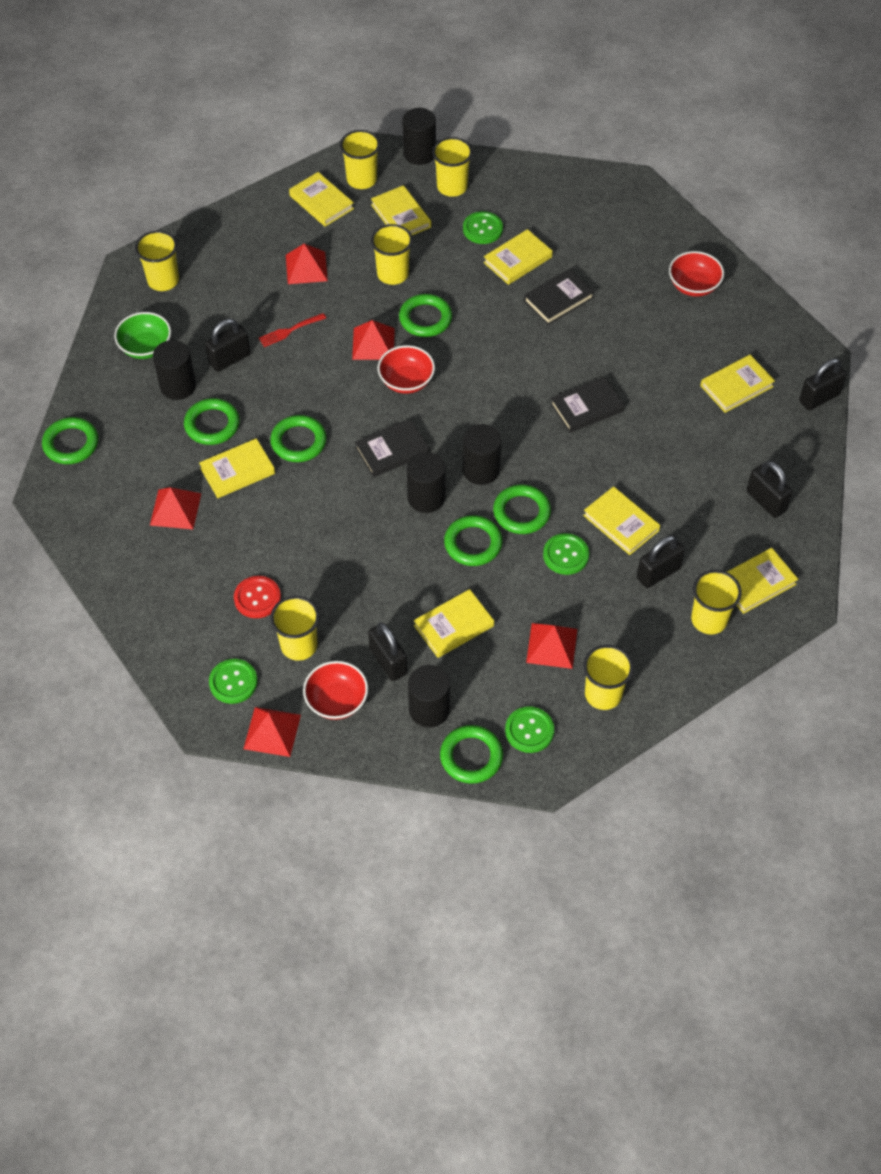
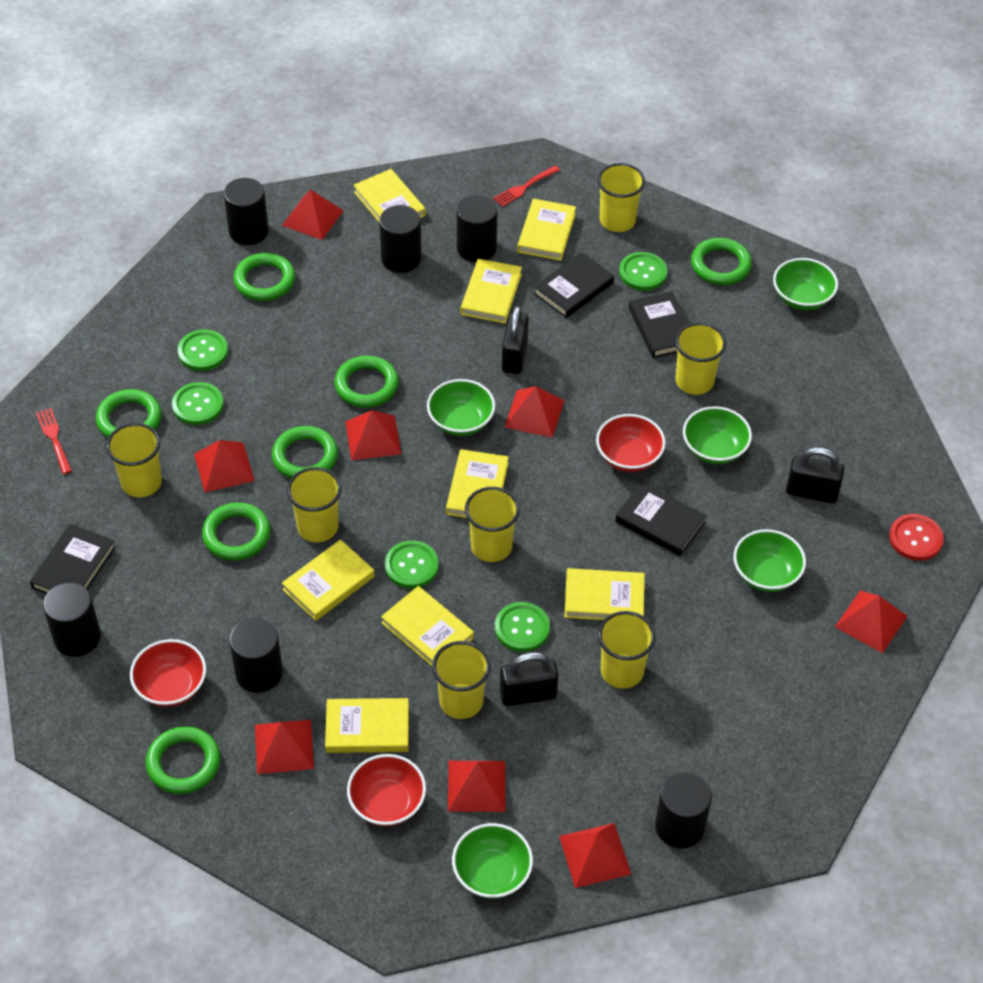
black book: 3 -> 4
black cylinder: 5 -> 6
black padlock: 5 -> 3
green bowl: 1 -> 5
green button: 4 -> 5
red fork: 1 -> 2
red pyramid: 5 -> 8

